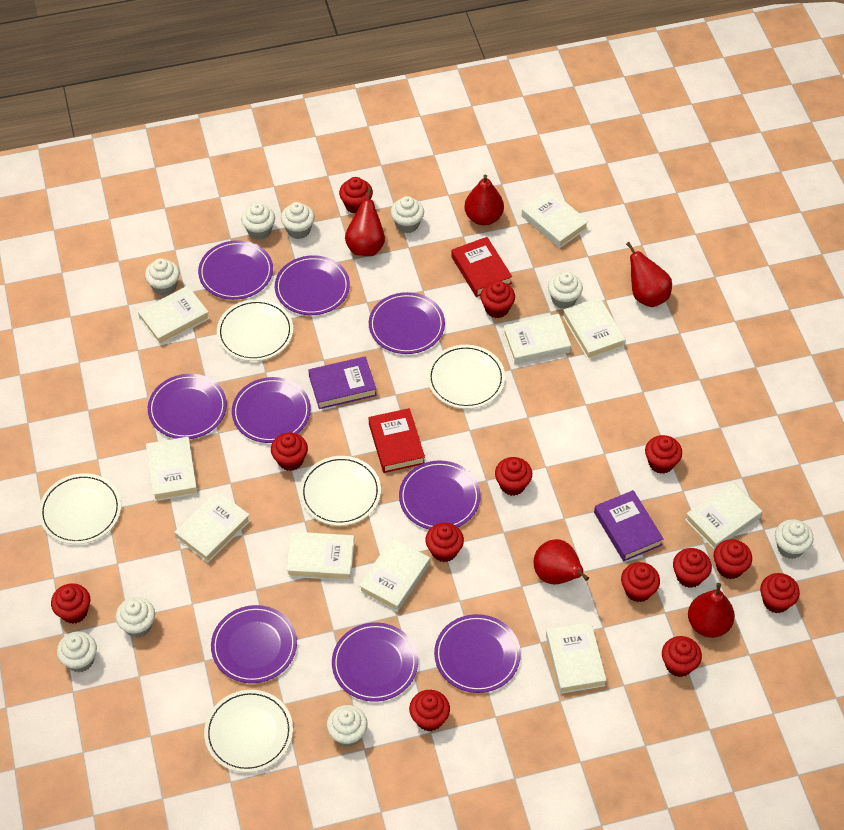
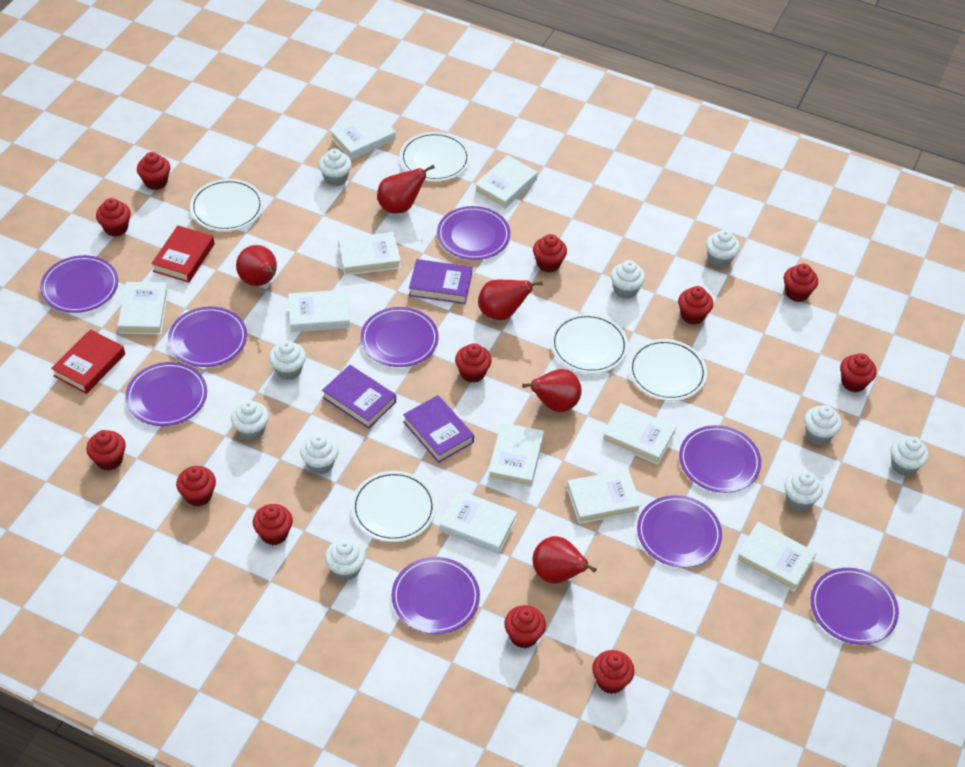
purple book: 2 -> 3
red cupcake: 13 -> 12
white cupcake: 9 -> 10

